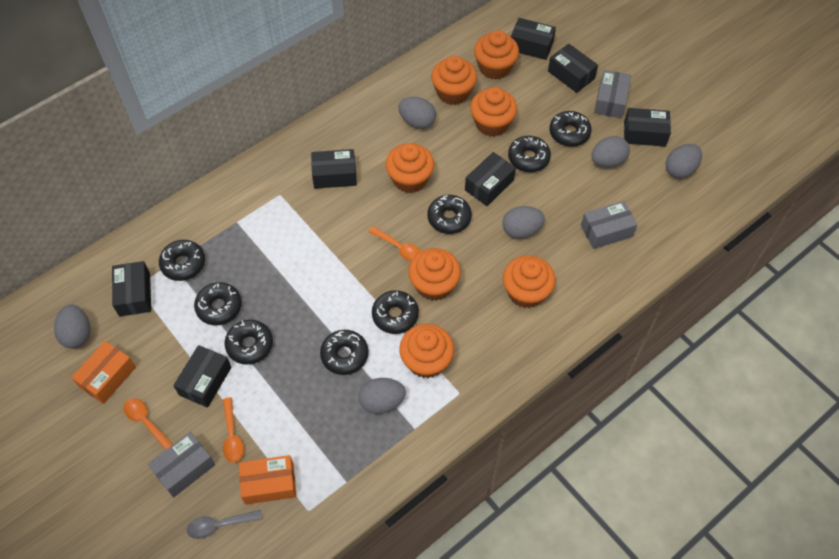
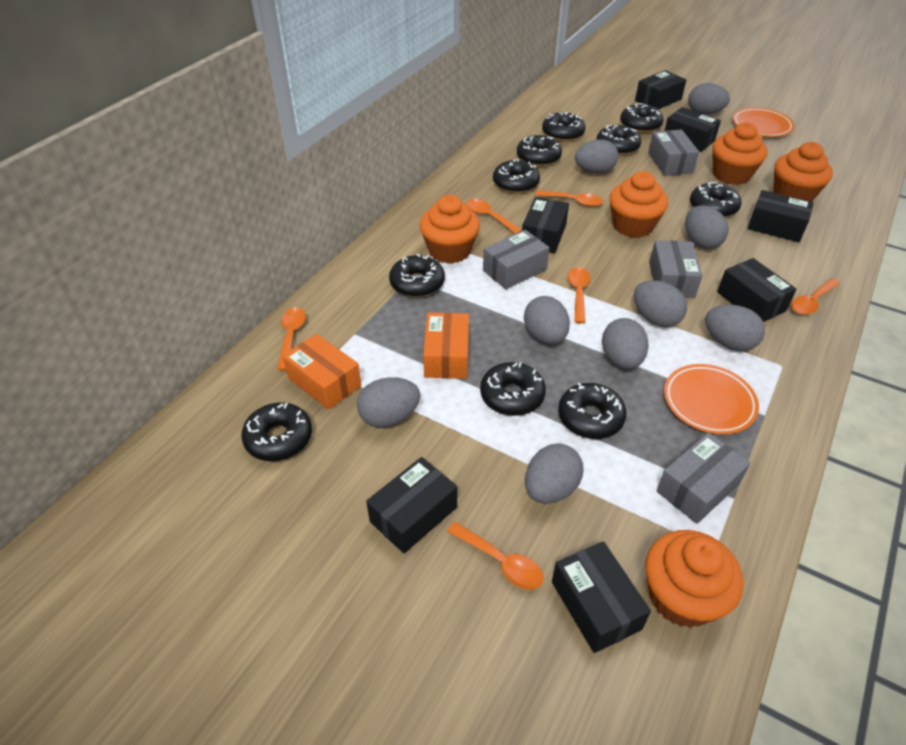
black donut: 8 -> 10
grey box: 3 -> 4
grey egg: 6 -> 9
grey spoon: 1 -> 0
orange cupcake: 7 -> 5
orange plate: 0 -> 2
orange spoon: 3 -> 6

